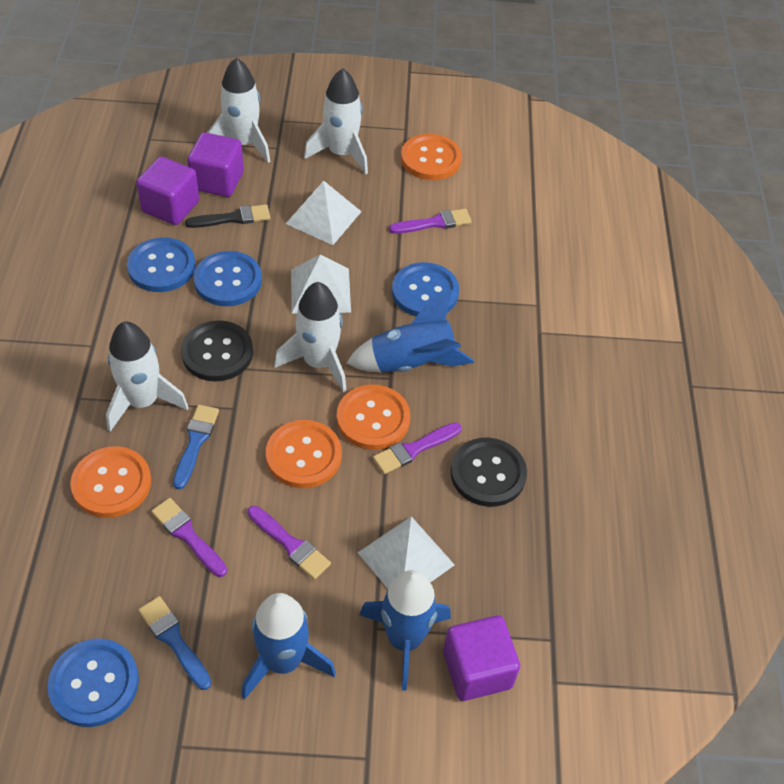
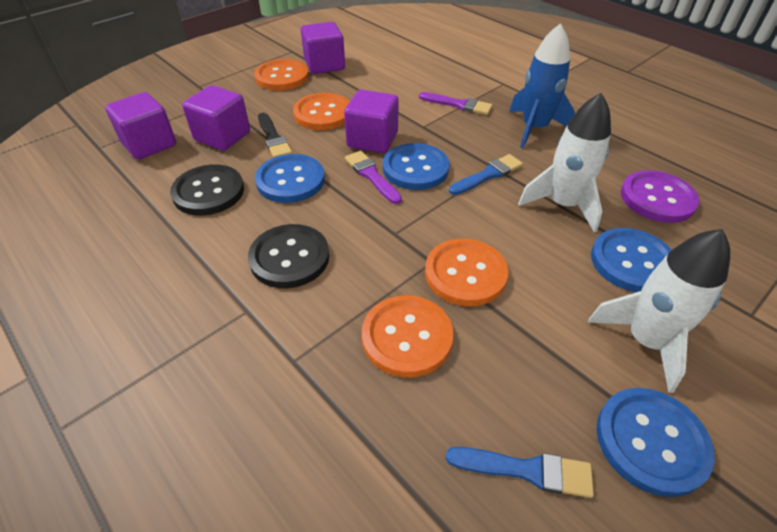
blue rocket: 3 -> 1
purple brush: 4 -> 2
purple button: 0 -> 1
purple cube: 3 -> 4
white pyramid: 3 -> 0
white rocket: 4 -> 2

